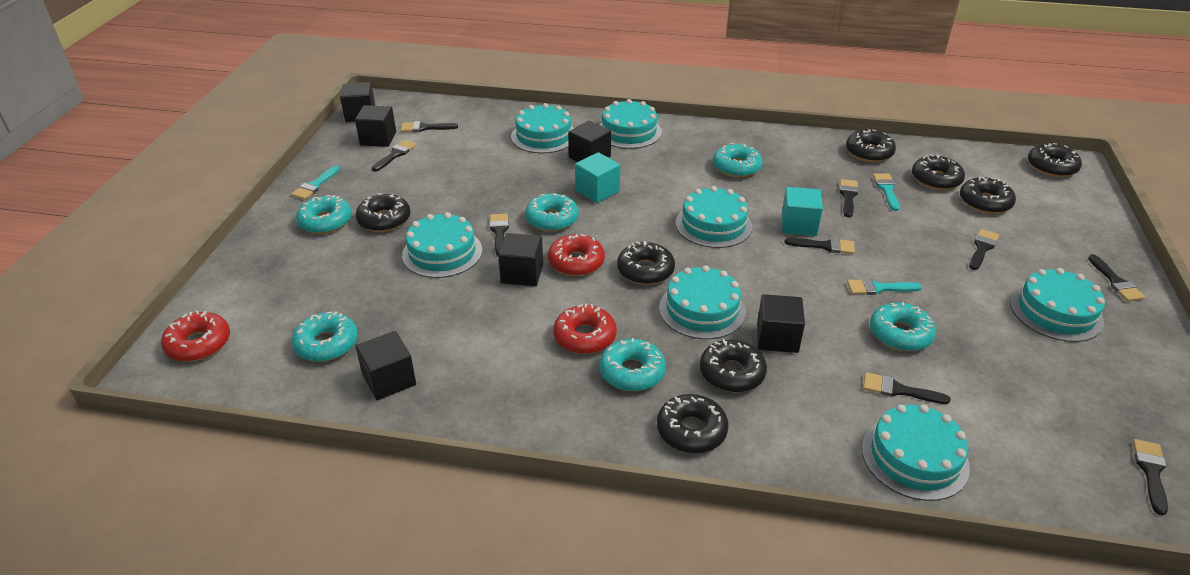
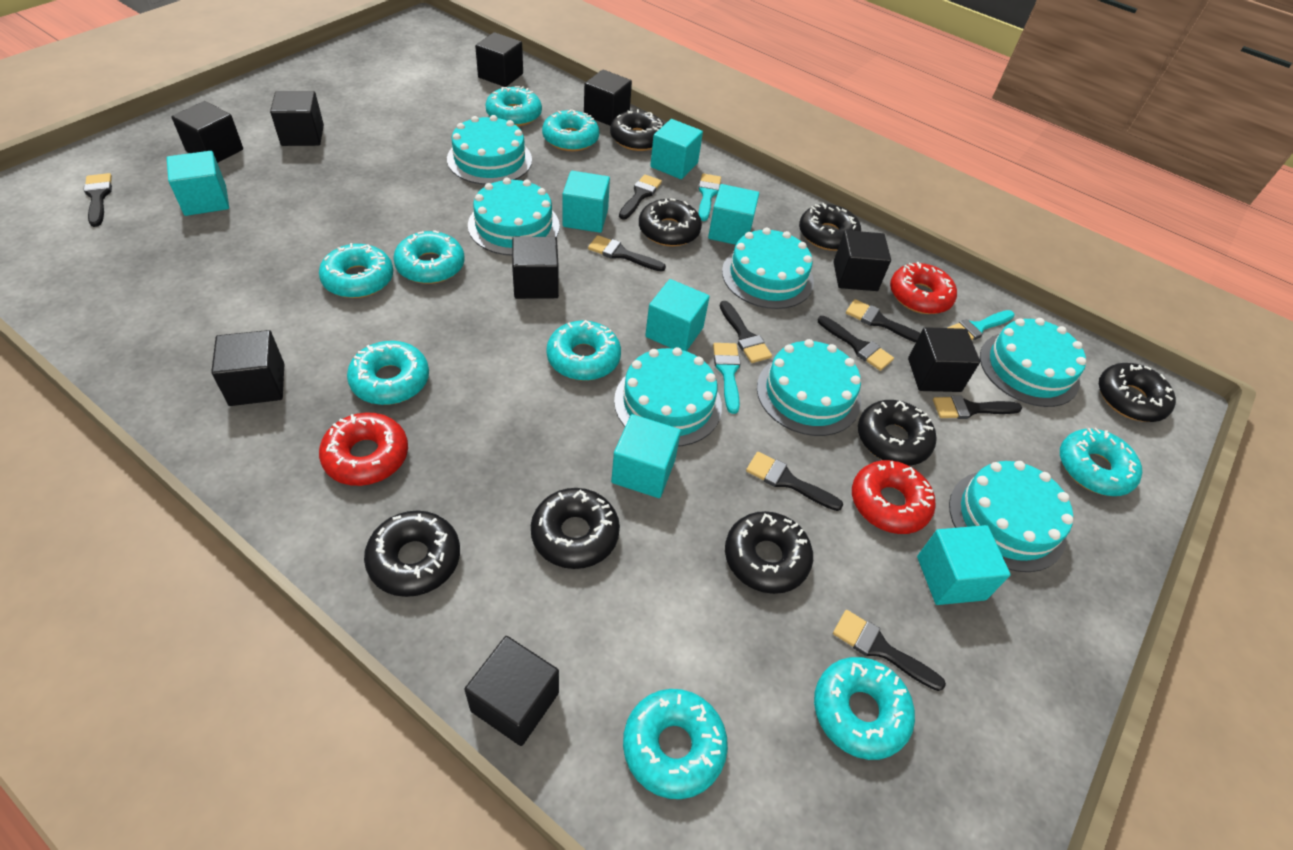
black cube: 6 -> 9
turquoise cube: 2 -> 7
turquoise donut: 6 -> 9

